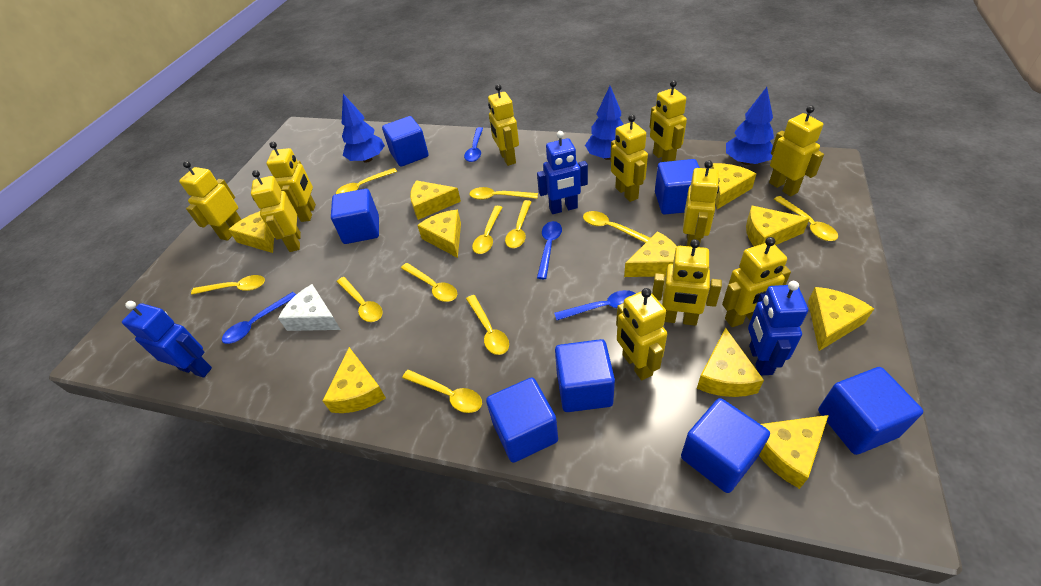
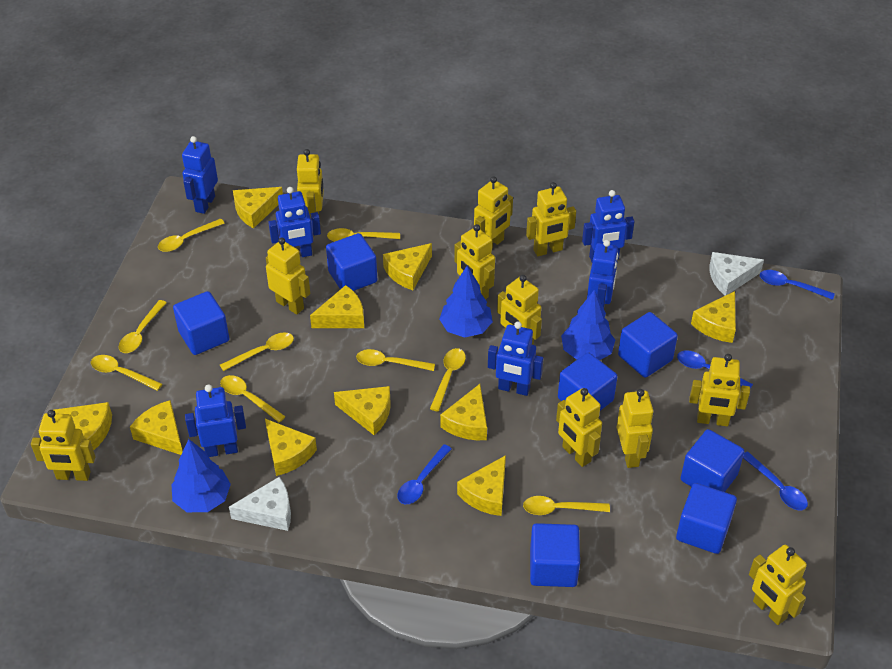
blue robot: 3 -> 6
white cheese: 1 -> 2
yellow spoon: 11 -> 9

